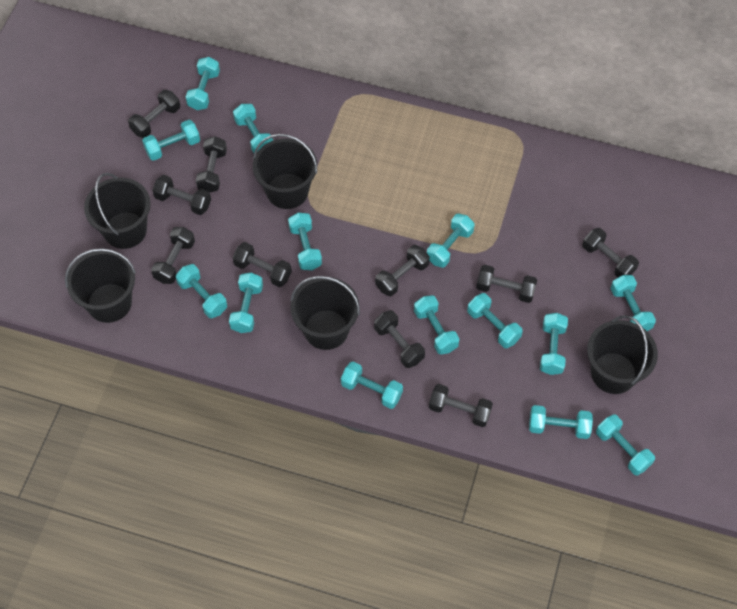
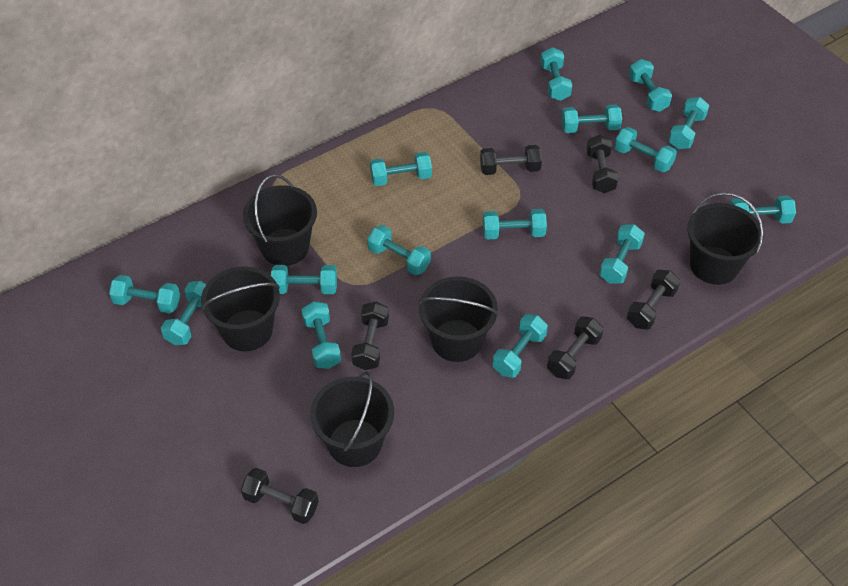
black dumbbell: 10 -> 6
turquoise dumbbell: 14 -> 15

